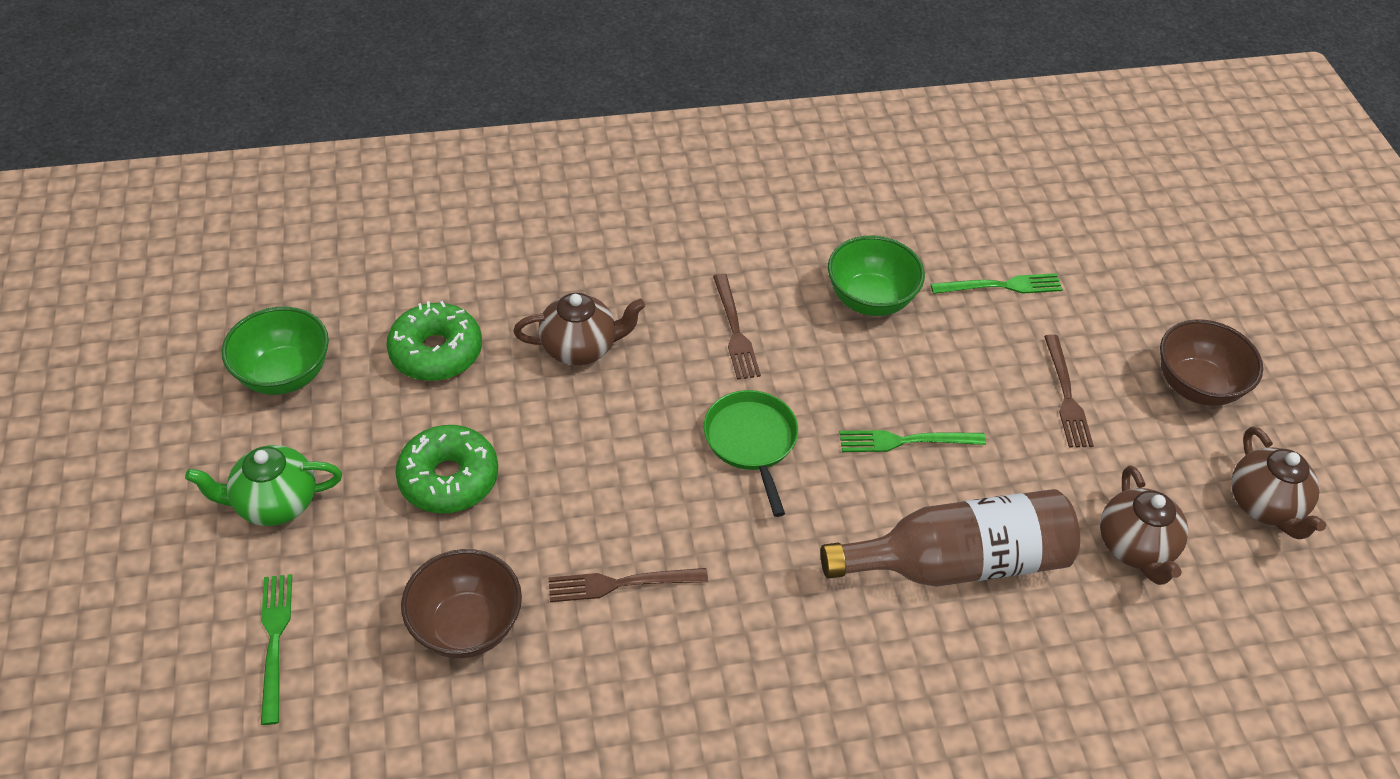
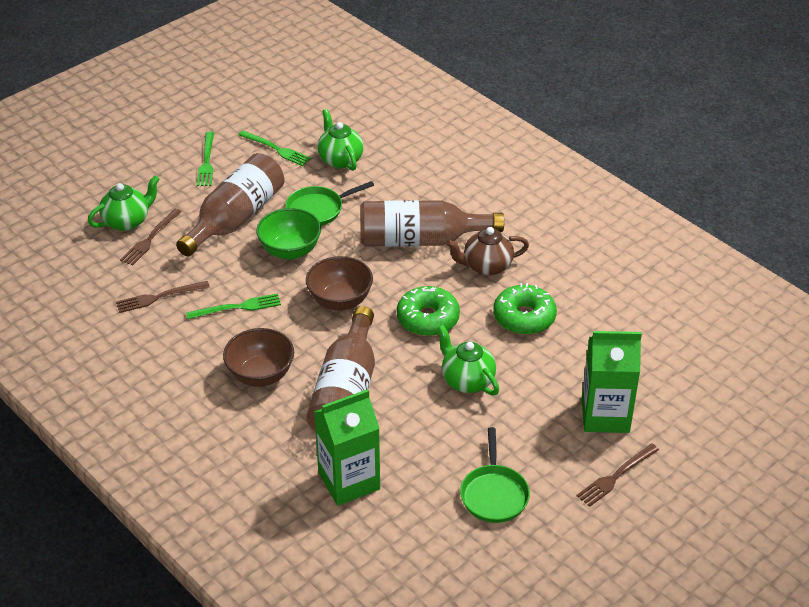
brown bottle: 1 -> 3
brown teapot: 3 -> 1
green bowl: 2 -> 1
green carton: 0 -> 2
green pan: 1 -> 2
green teapot: 1 -> 3

